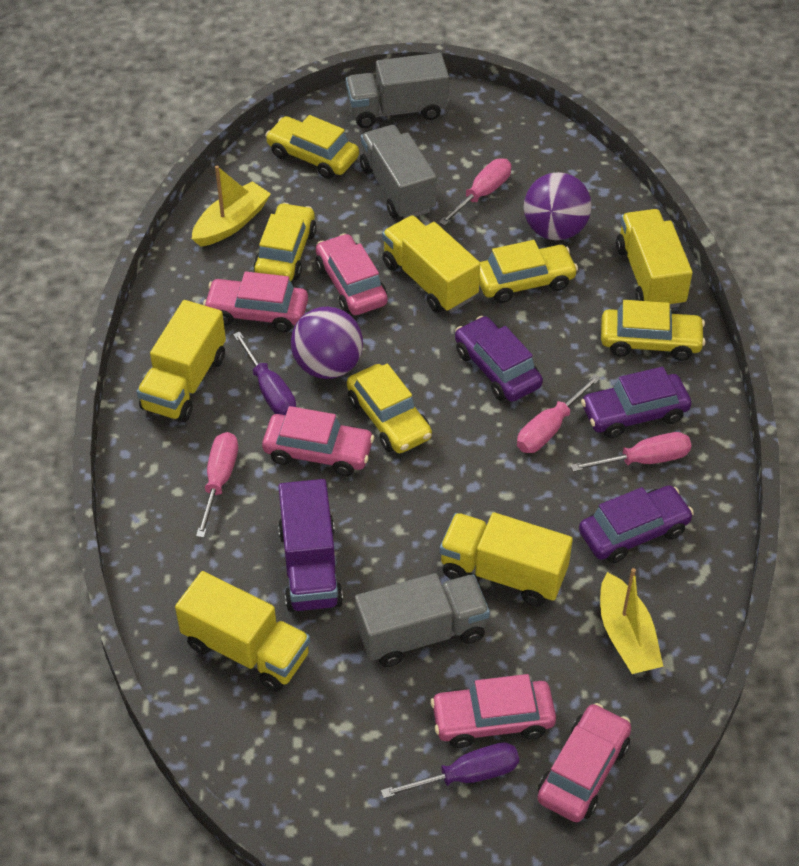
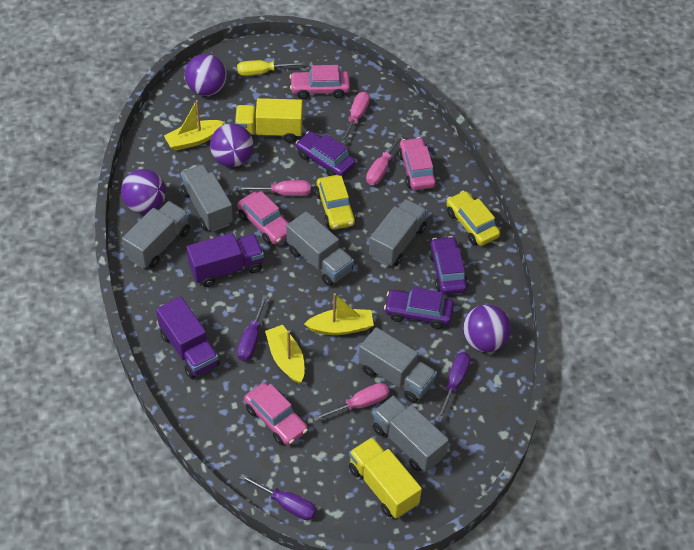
grey truck: 3 -> 6
pink car: 5 -> 4
purple ball: 2 -> 4
purple screwdriver: 2 -> 3
purple truck: 1 -> 2
yellow boat: 2 -> 3
yellow car: 5 -> 2
yellow screwdriver: 0 -> 1
yellow truck: 5 -> 2

